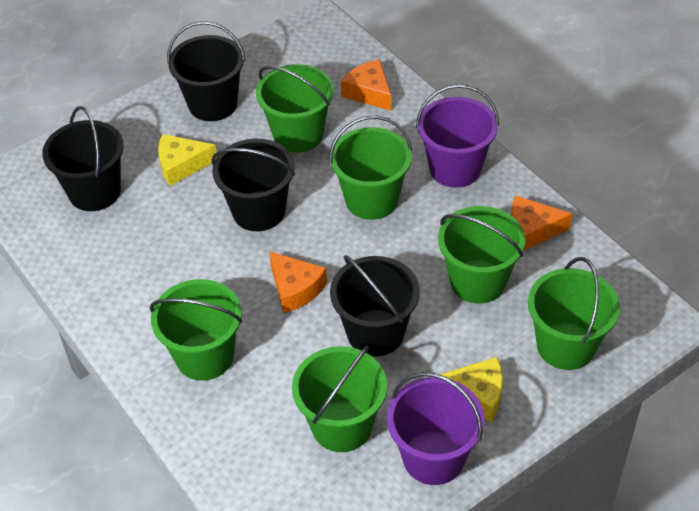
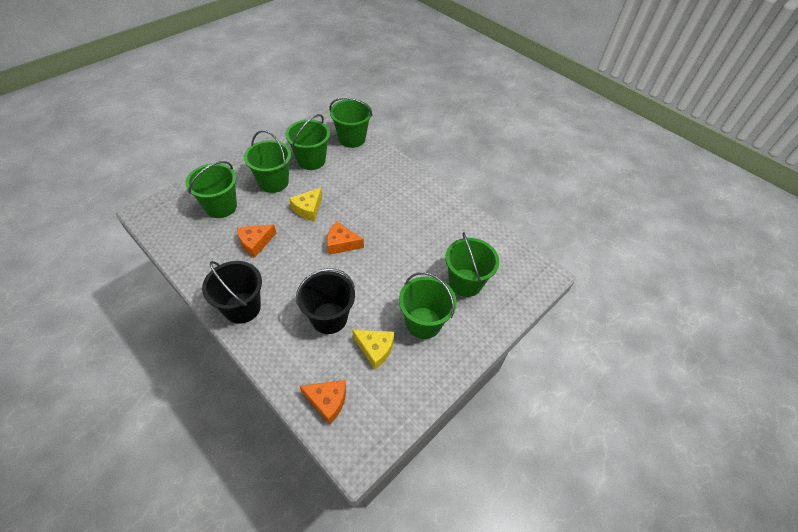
black bucket: 4 -> 2
purple bucket: 2 -> 0

